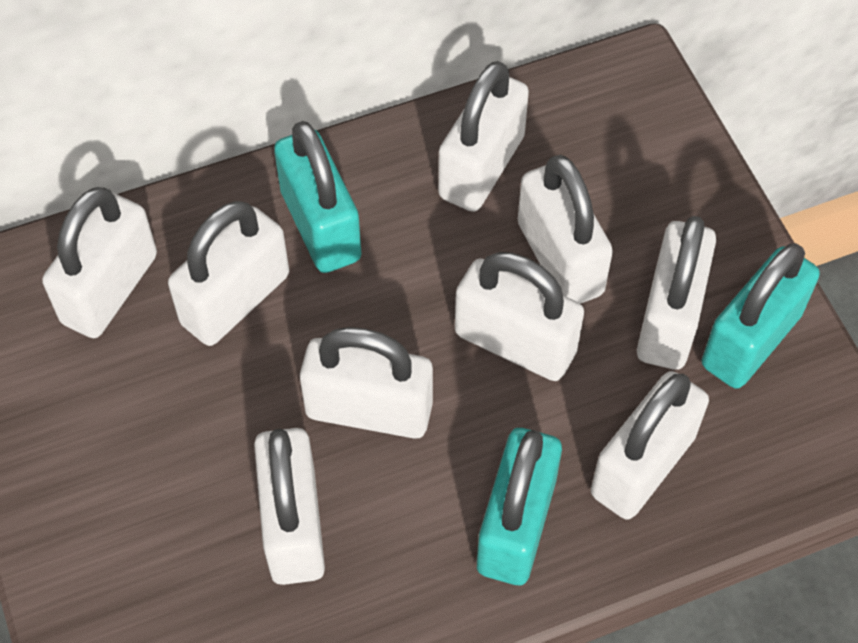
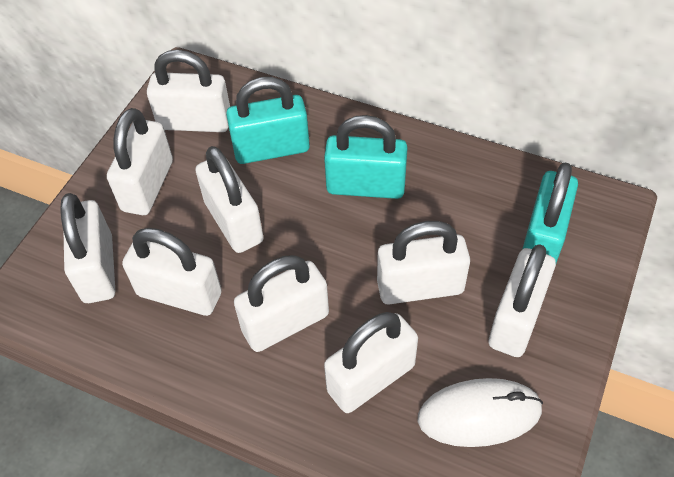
white mouse: 0 -> 1

